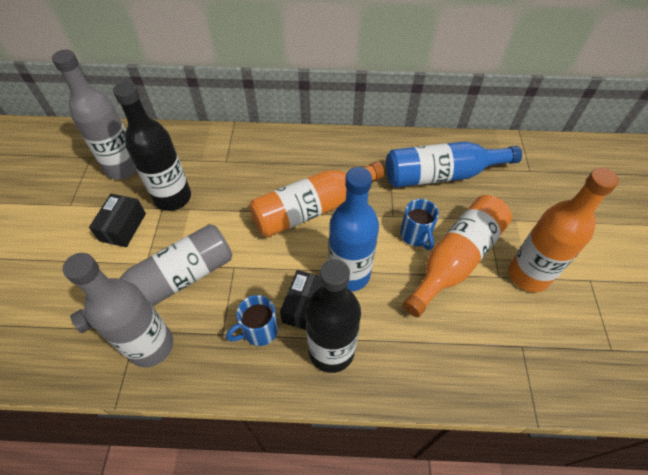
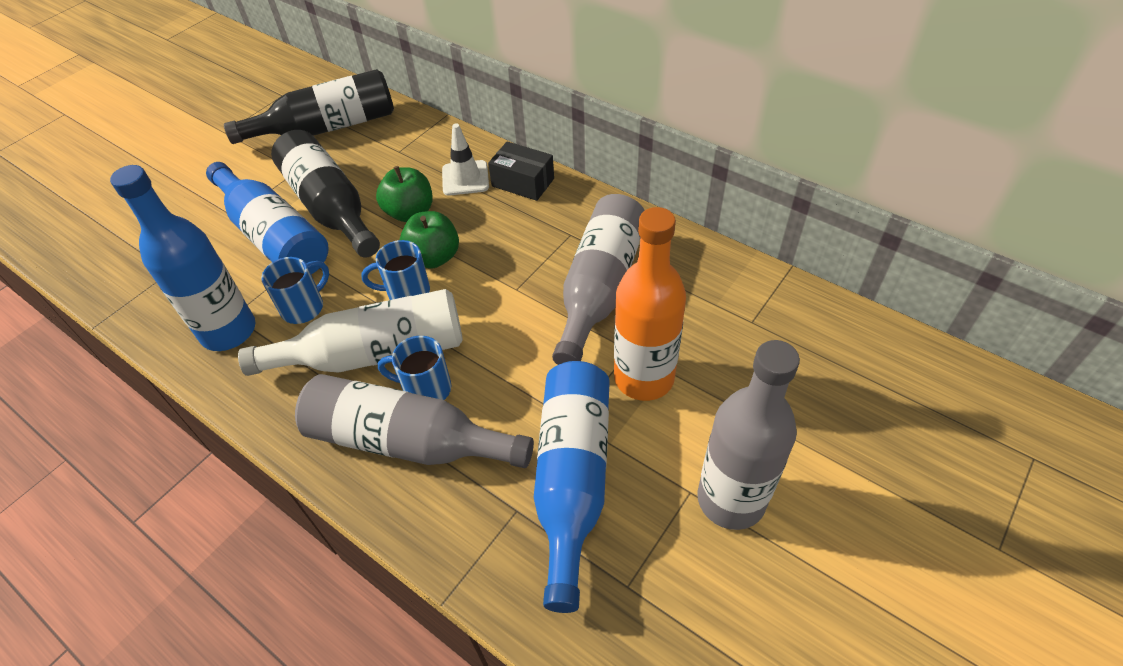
black box: 2 -> 1
blue bottle: 2 -> 3
blue mug: 2 -> 3
green apple: 0 -> 2
orange bottle: 3 -> 1
white bottle: 0 -> 1
white traffic cone: 0 -> 1

